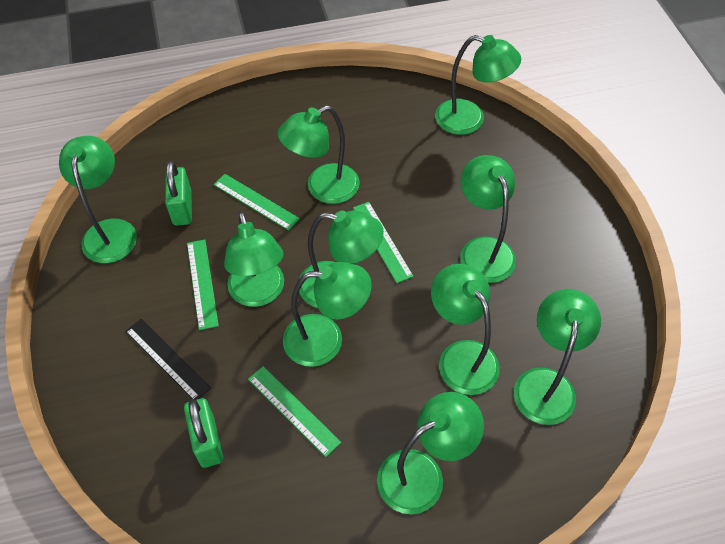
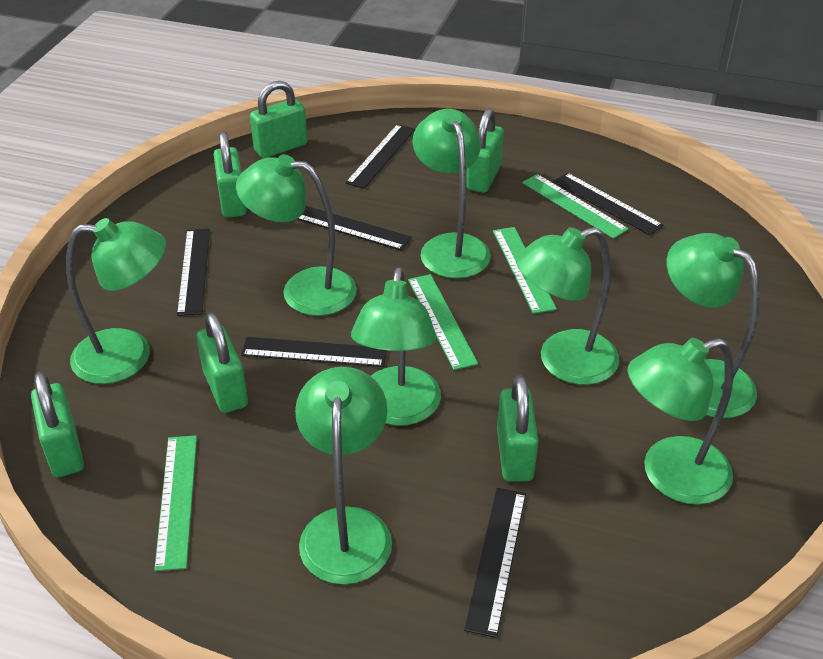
black ruler: 1 -> 6
green lamp: 10 -> 8
green padlock: 2 -> 6

